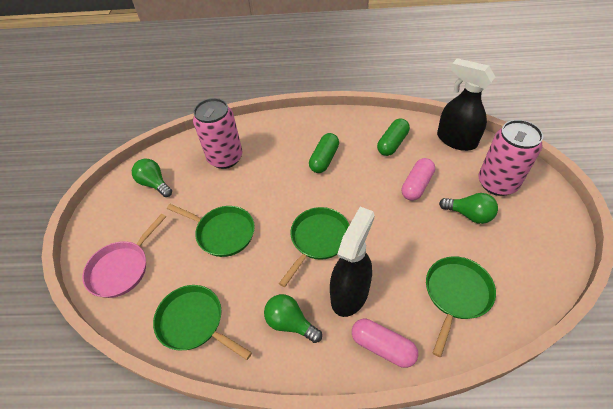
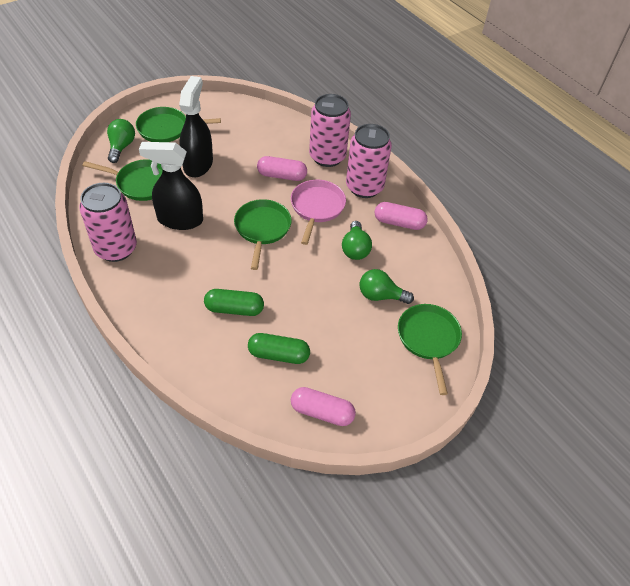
pink can: 2 -> 3
pink capsule: 2 -> 3

